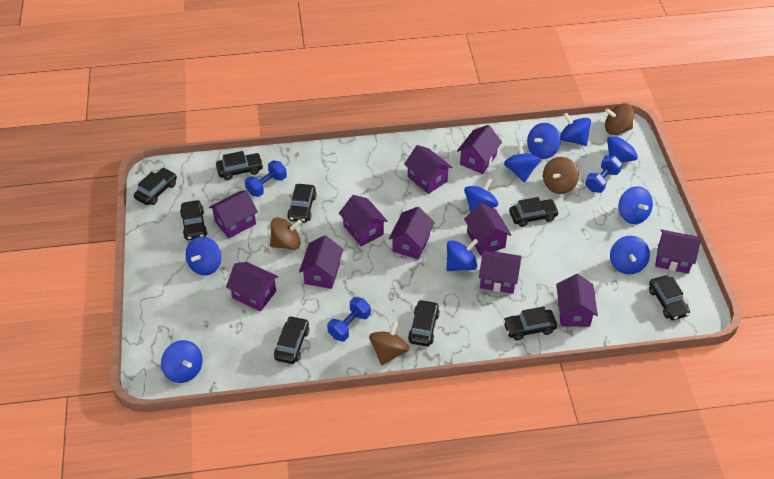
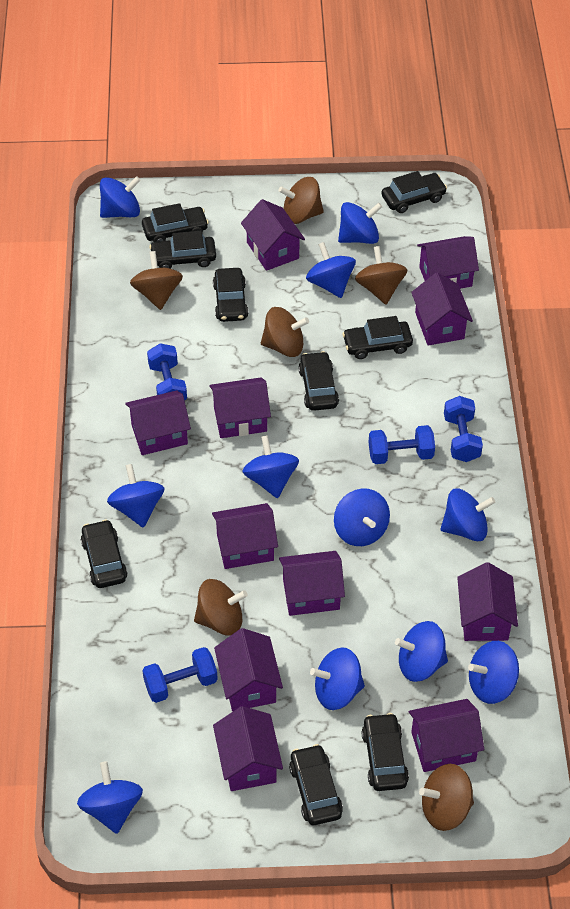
blue dumbbell: 3 -> 4
blue spinning top: 10 -> 11
brown spinning top: 4 -> 6

